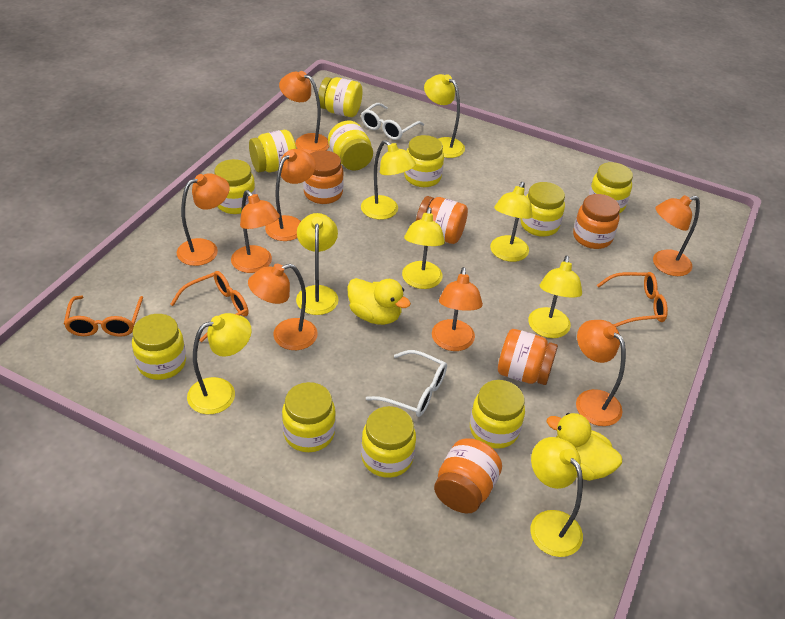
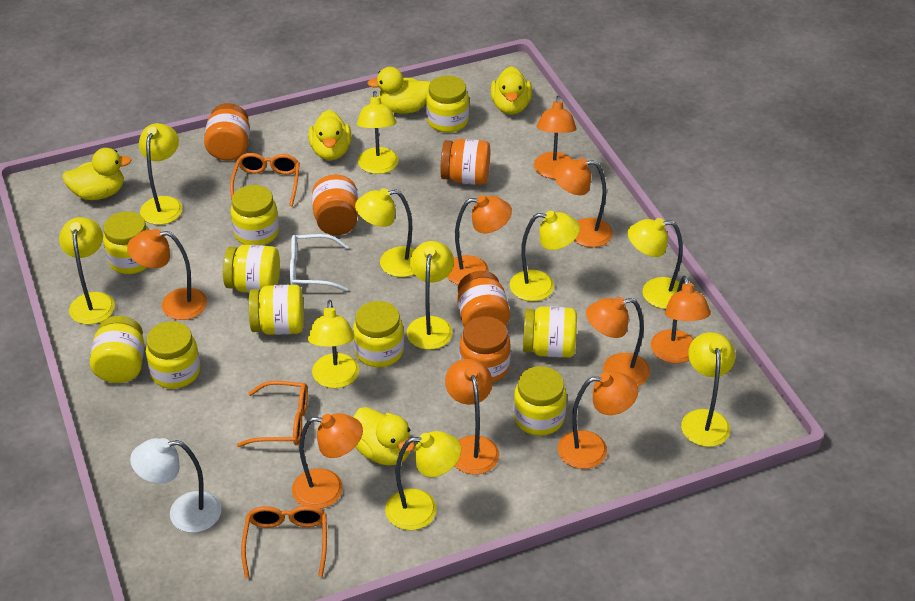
orange lamp: 8 -> 9
white glasses: 2 -> 1
white lamp: 0 -> 1
yellow duck: 2 -> 5
yellow jar: 11 -> 10
yellow lamp: 8 -> 10

